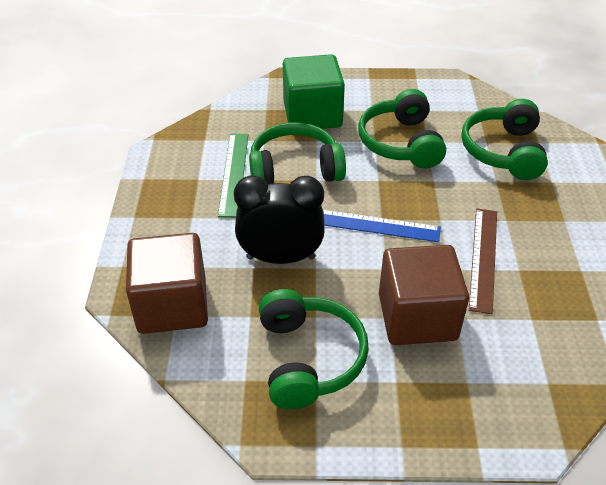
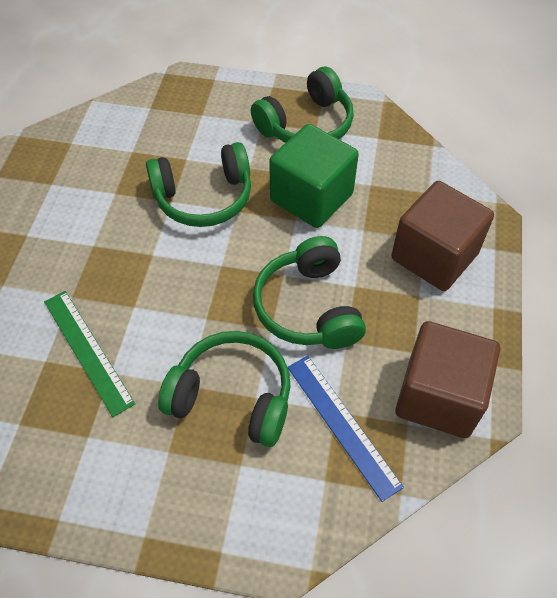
black clock: 1 -> 0
brown ruler: 1 -> 0

